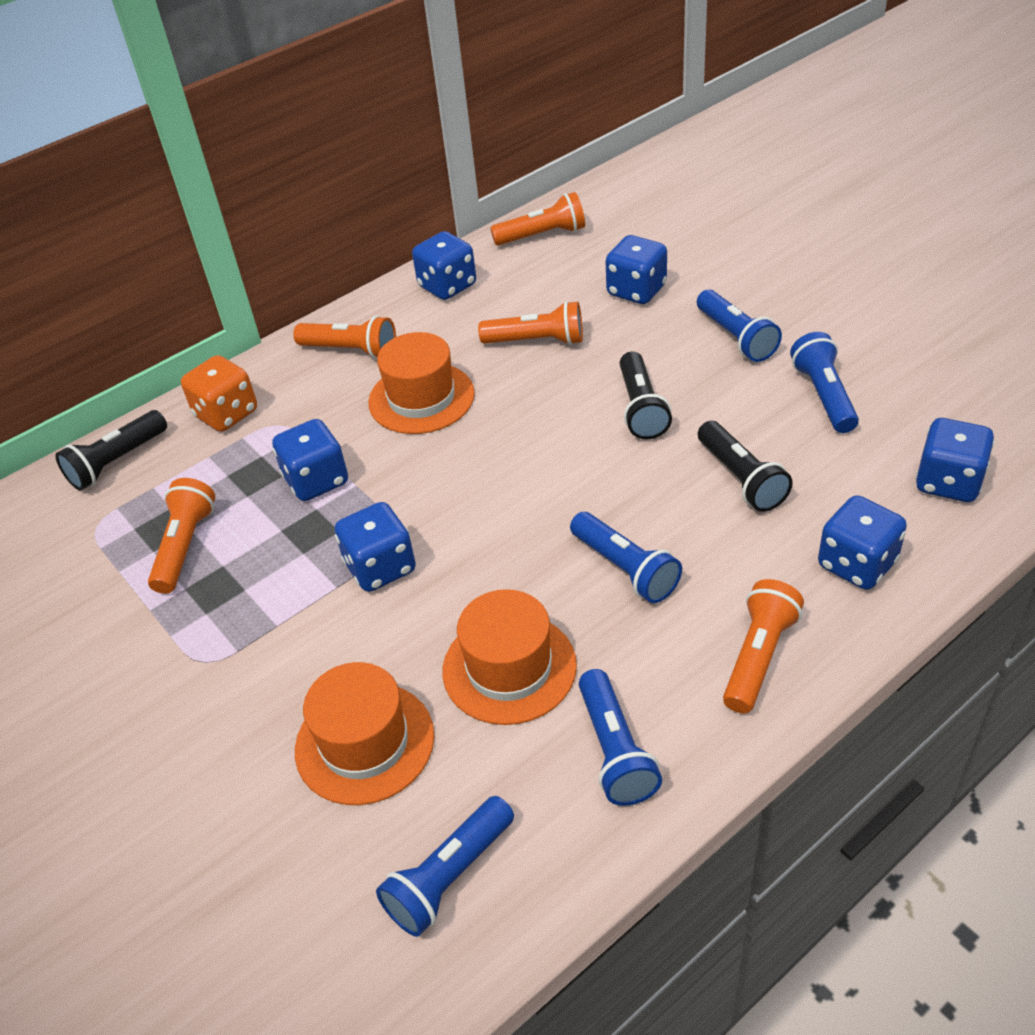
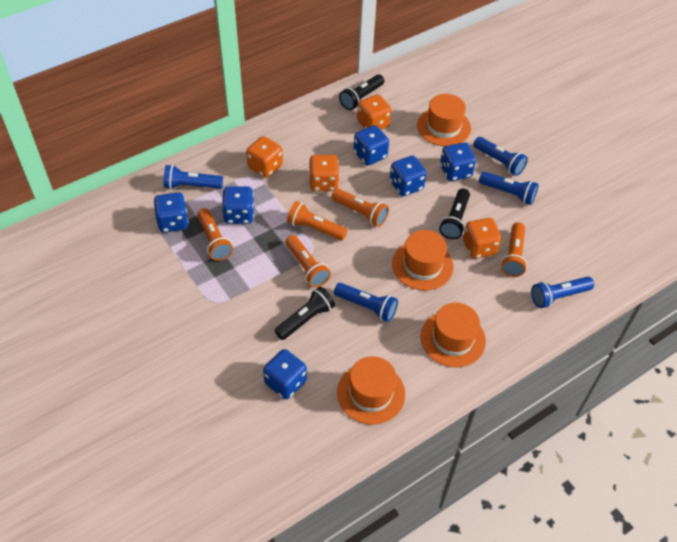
orange dice: 1 -> 4
orange hat: 3 -> 4

